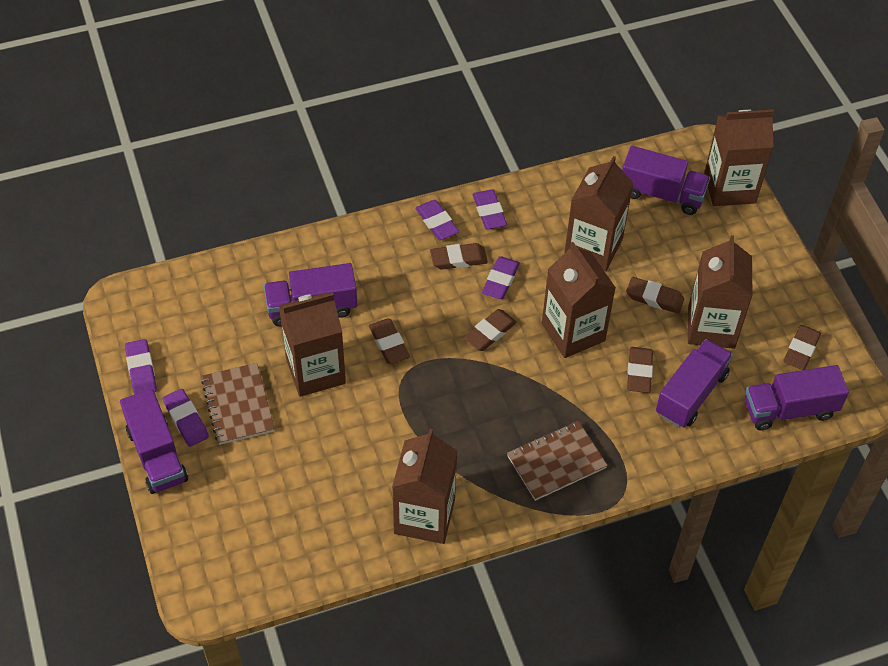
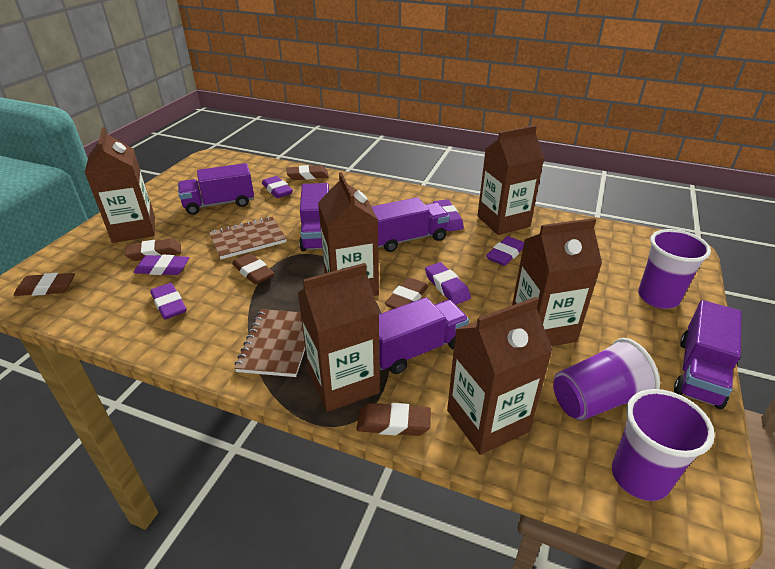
purple cup: 0 -> 3
purple eraser: 5 -> 6

